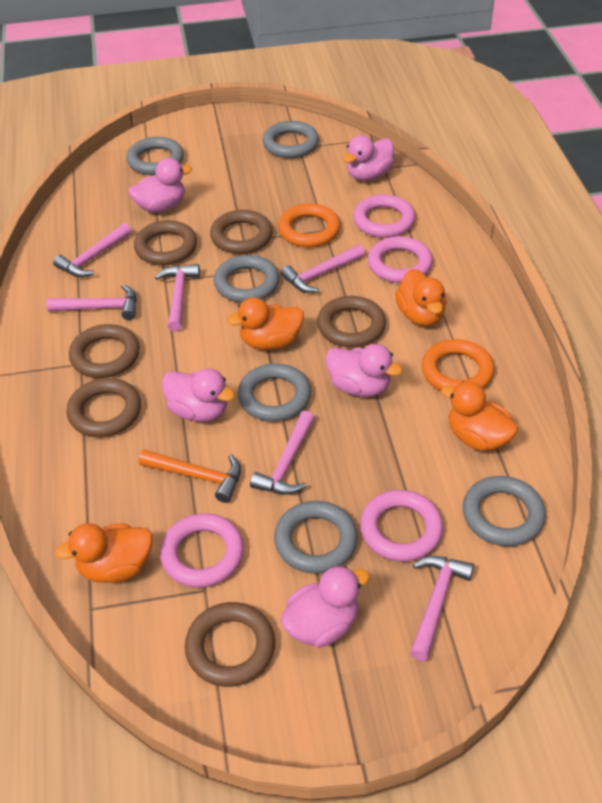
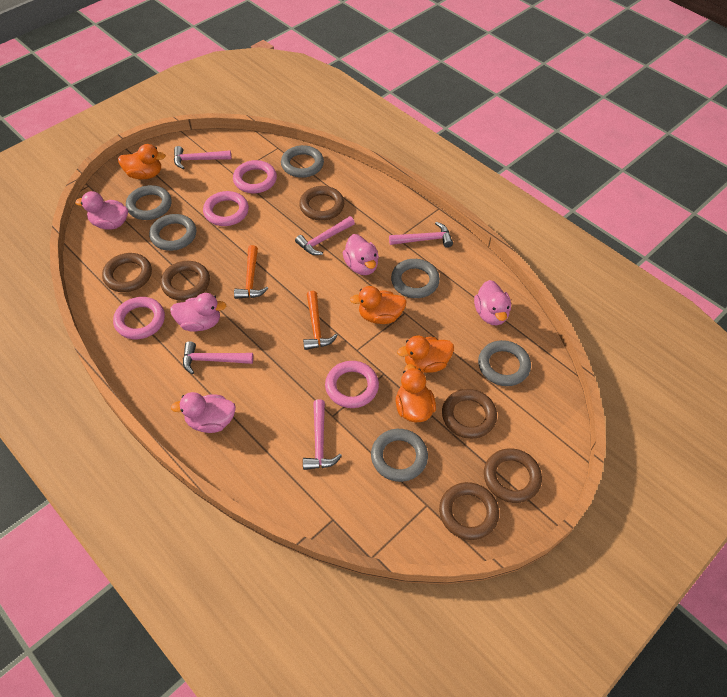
orange hammer: 1 -> 2
orange ring: 2 -> 0
pink hammer: 6 -> 5

